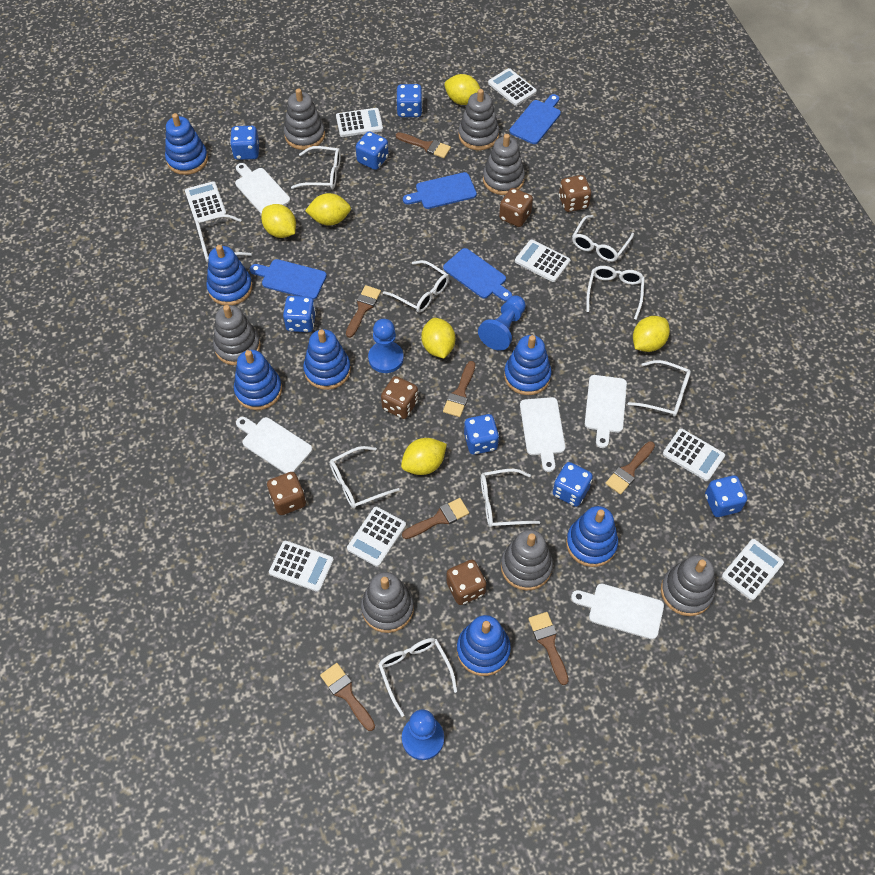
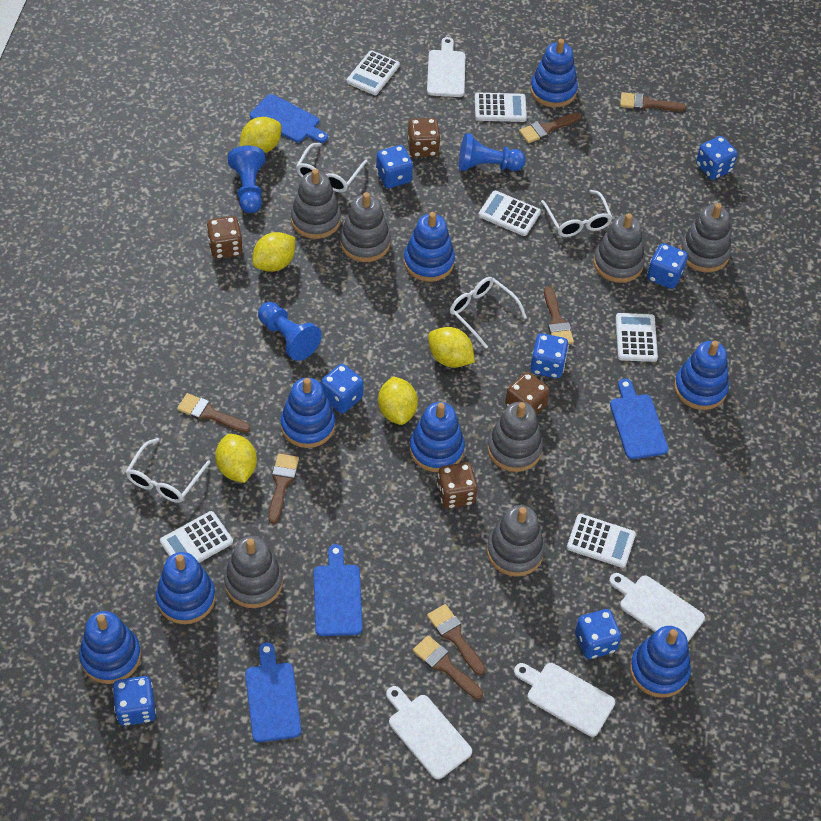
blue stacking toy: 7 -> 8
brown dice: 5 -> 4
white calculator: 8 -> 6
white cutting board: 5 -> 4
white glasses: 9 -> 4
yellow lemon: 6 -> 5

